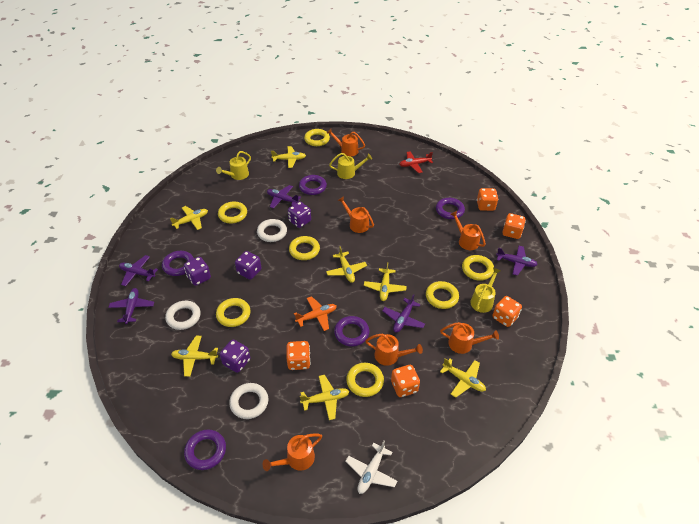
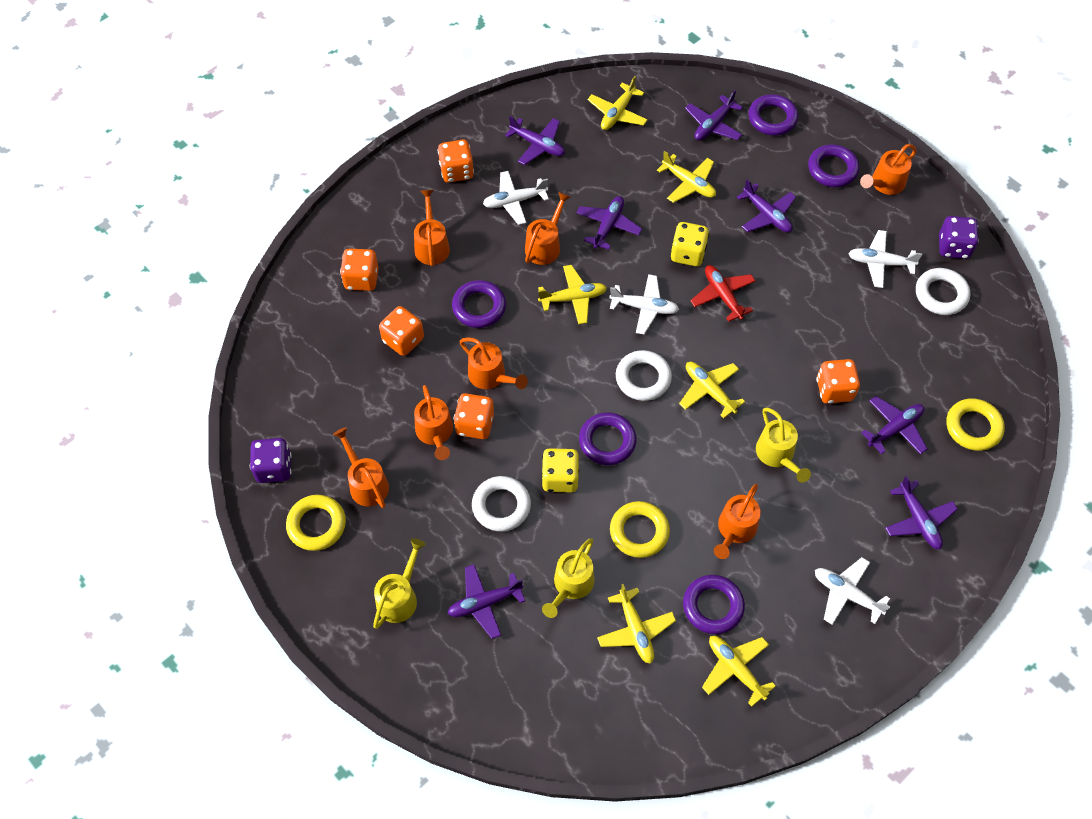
orange plane: 1 -> 0
orange watering can: 6 -> 7
purple dice: 4 -> 2
purple plane: 5 -> 7
white plane: 1 -> 4
yellow dice: 0 -> 2
yellow plane: 7 -> 6
yellow ring: 7 -> 3

